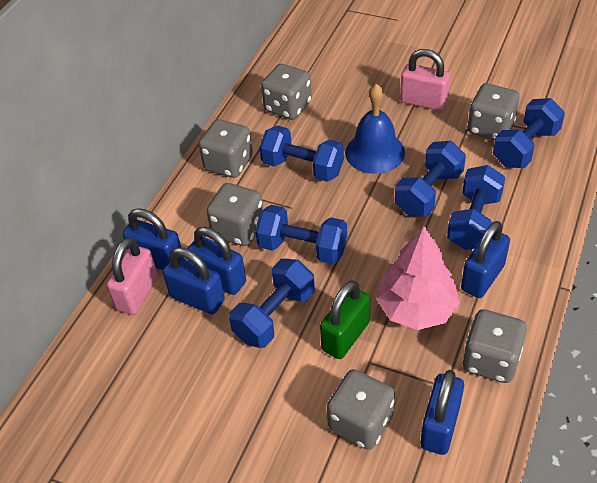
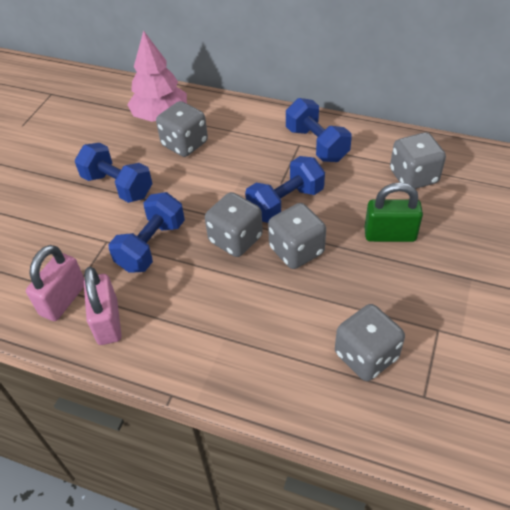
blue bell: 1 -> 0
blue dumbbell: 6 -> 4
blue padlock: 5 -> 0
grey dice: 6 -> 5

